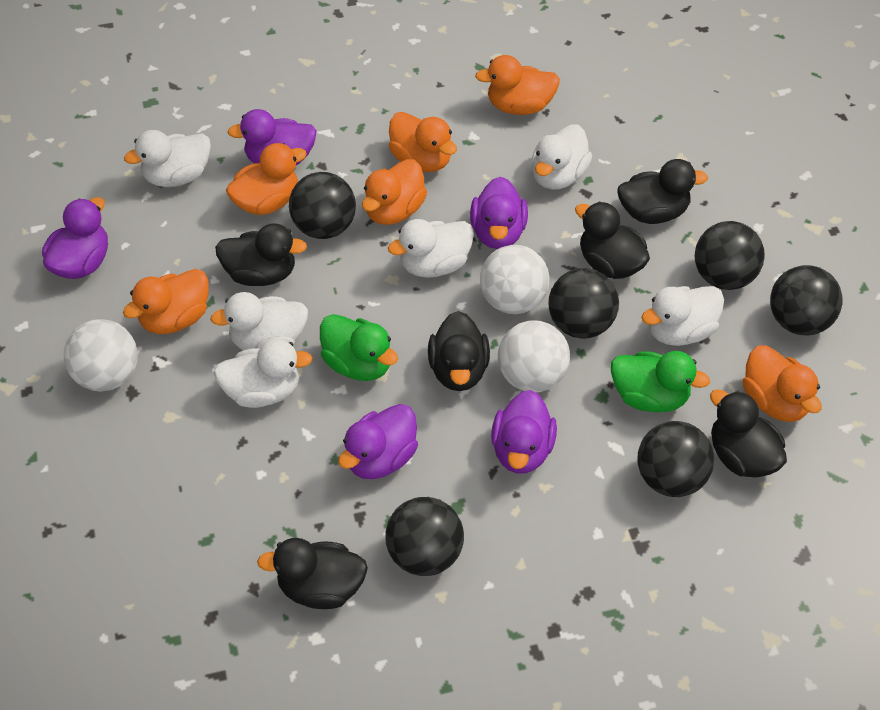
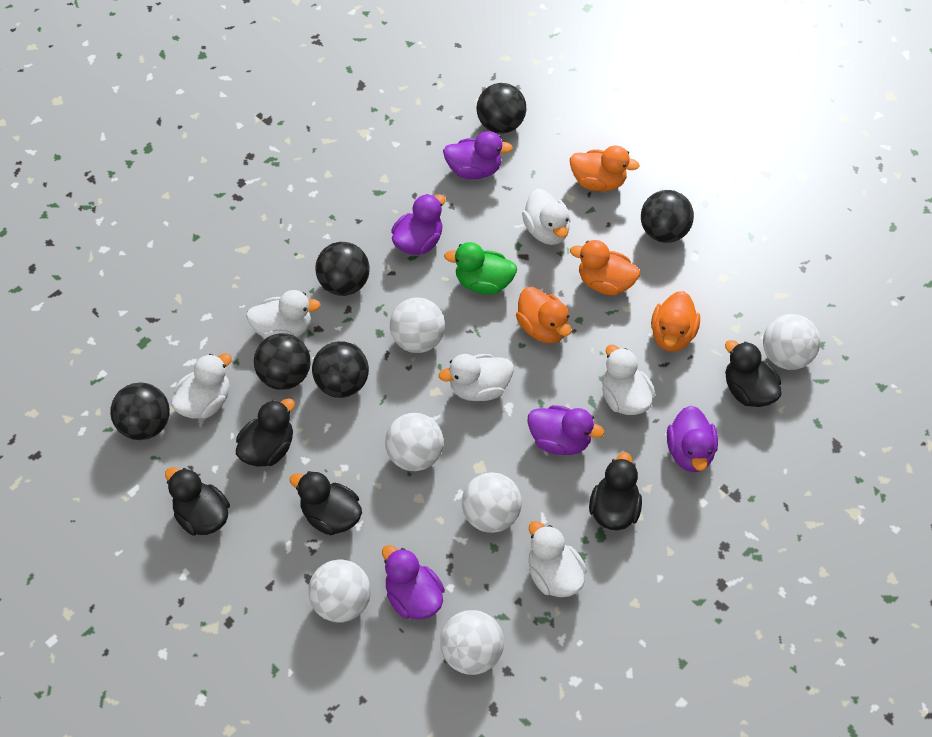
black duck: 6 -> 5
green duck: 2 -> 1
orange duck: 6 -> 4
white ball: 3 -> 6

